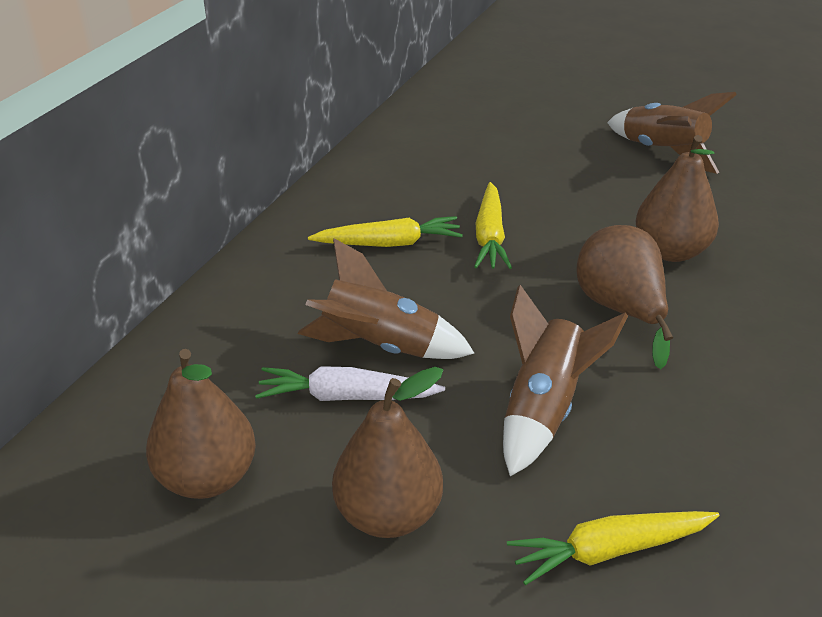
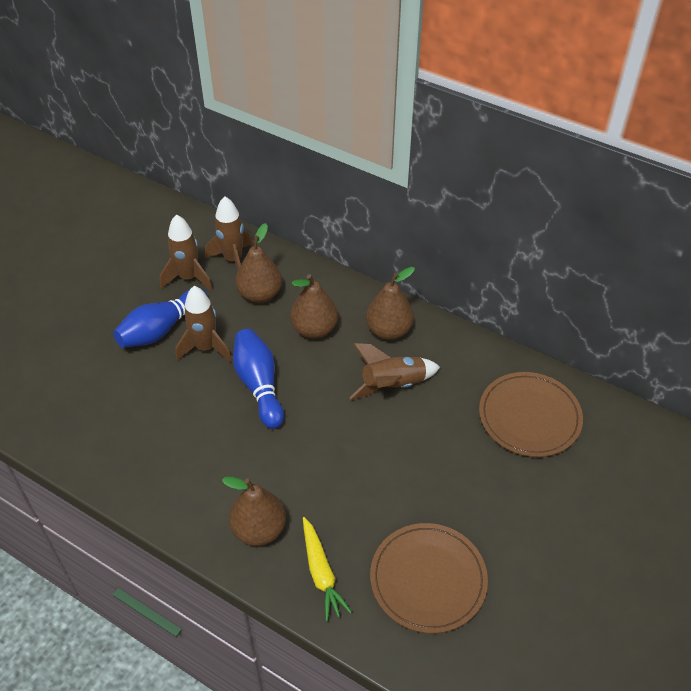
blue bowling pin: 0 -> 2
brown plate: 0 -> 2
brown rocket: 3 -> 4
white carrot: 1 -> 0
yellow carrot: 3 -> 1

